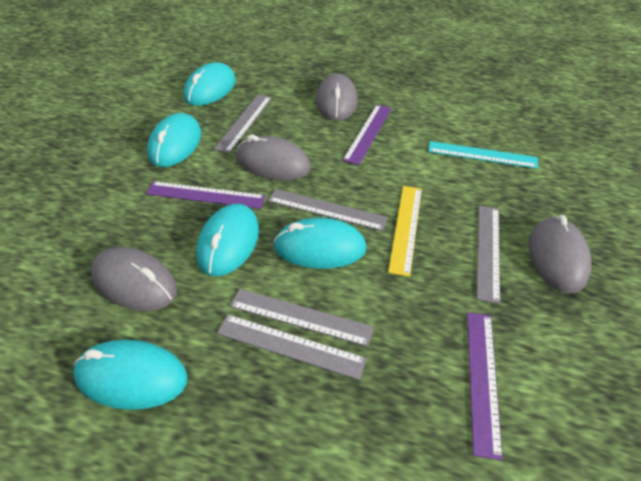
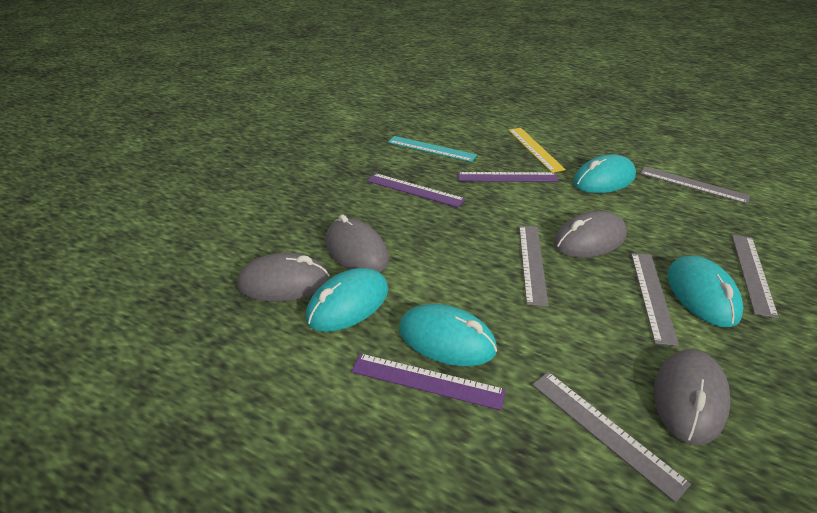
turquoise mouse: 5 -> 4

